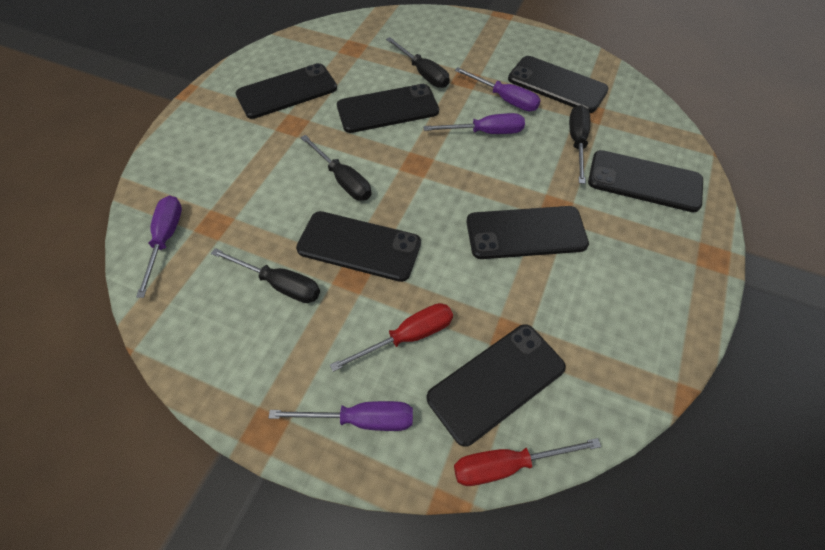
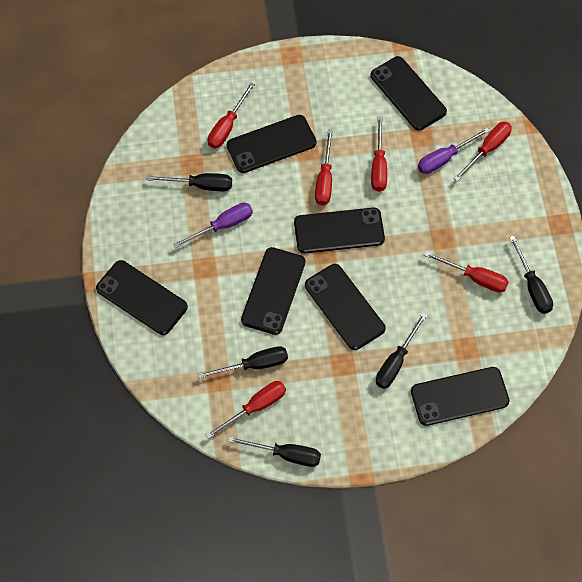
black screwdriver: 4 -> 5
purple screwdriver: 4 -> 2
red screwdriver: 2 -> 6

